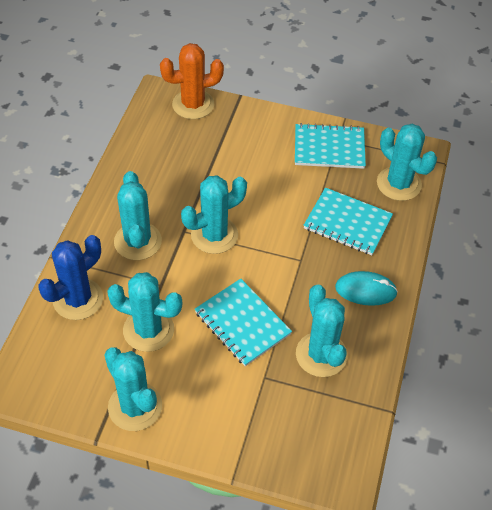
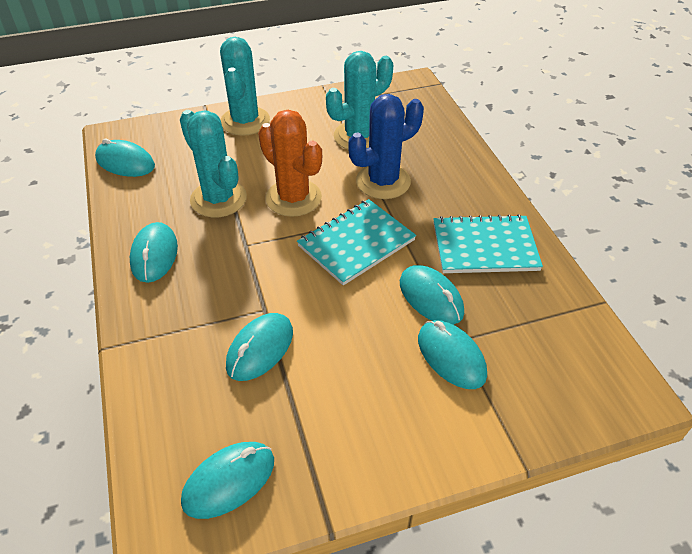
turquoise cactus: 6 -> 3
turquoise mouse: 1 -> 6
turquoise notebook: 3 -> 2

